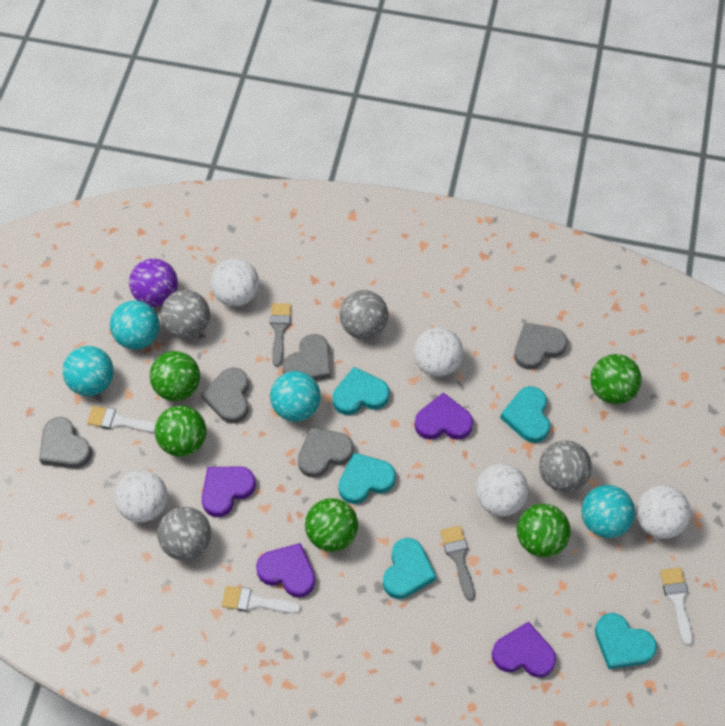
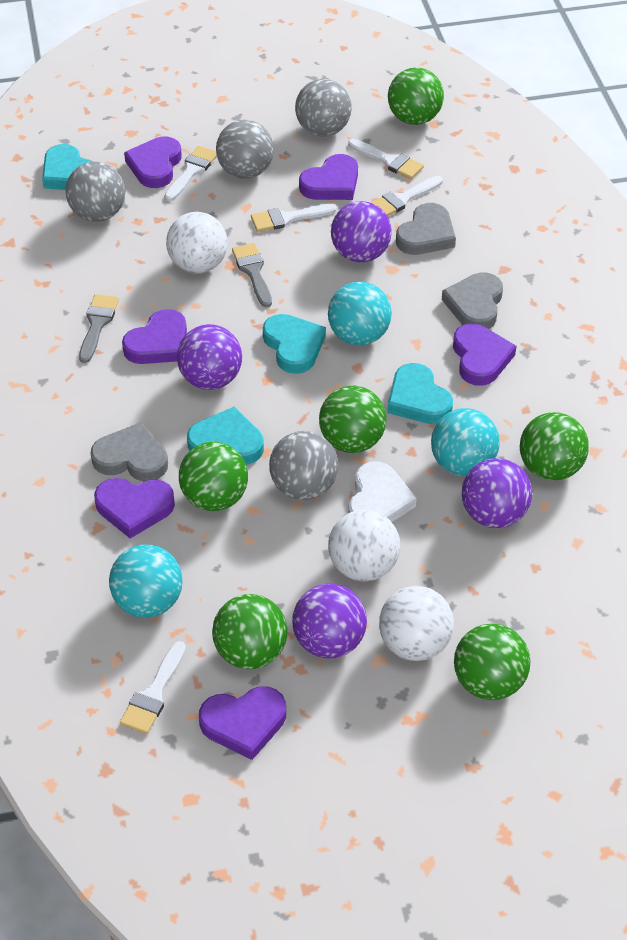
green ball: 5 -> 6
grey heart: 5 -> 3
purple ball: 1 -> 4
purple heart: 4 -> 6
turquoise ball: 4 -> 3
turquoise heart: 5 -> 4
white ball: 5 -> 3
white brush: 3 -> 5
white heart: 0 -> 1

